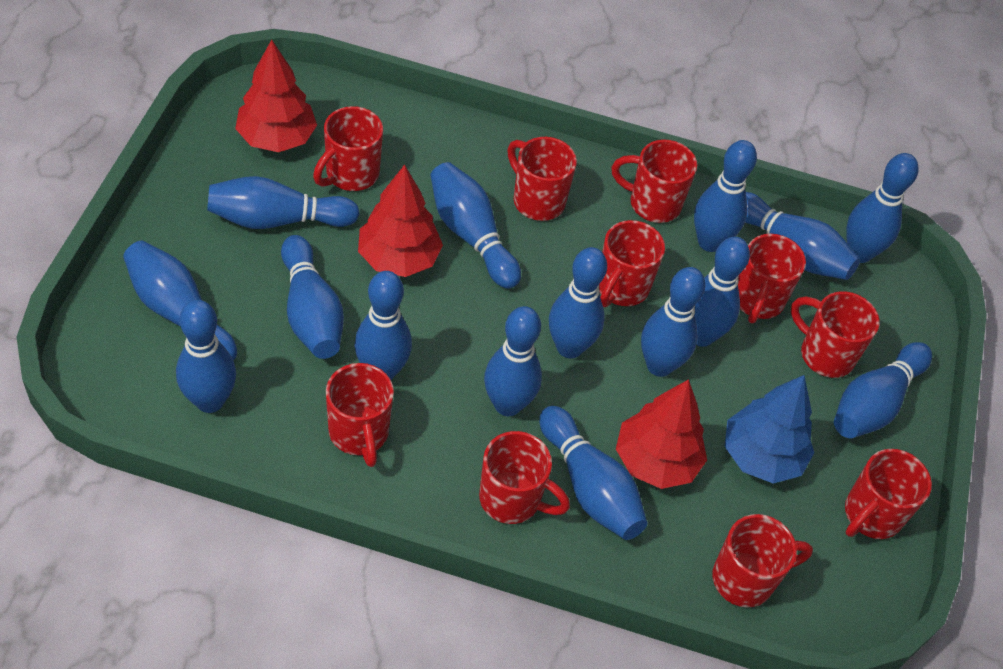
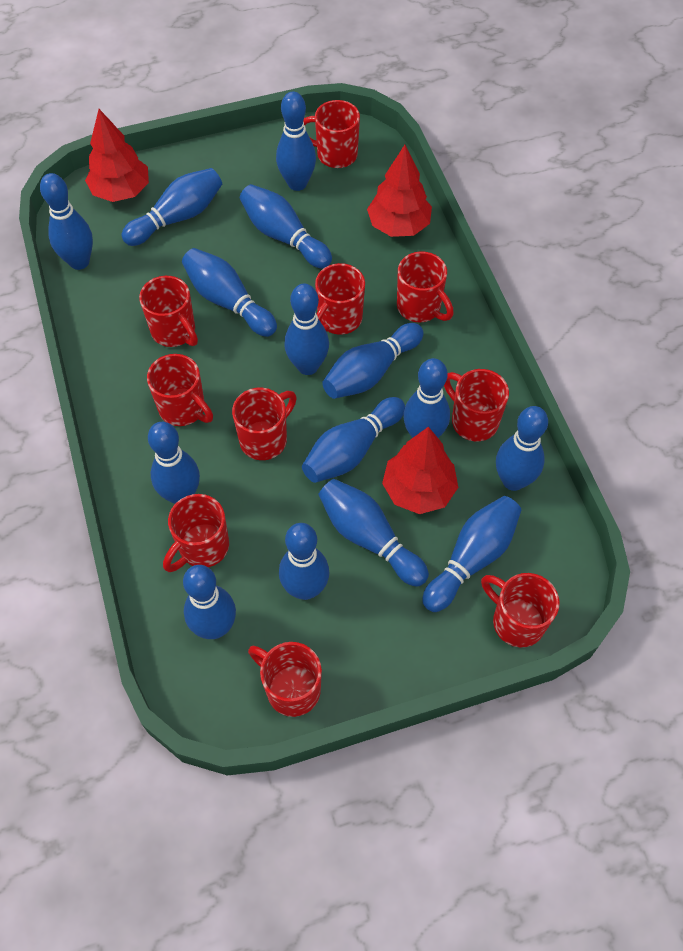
blue tree: 1 -> 0

